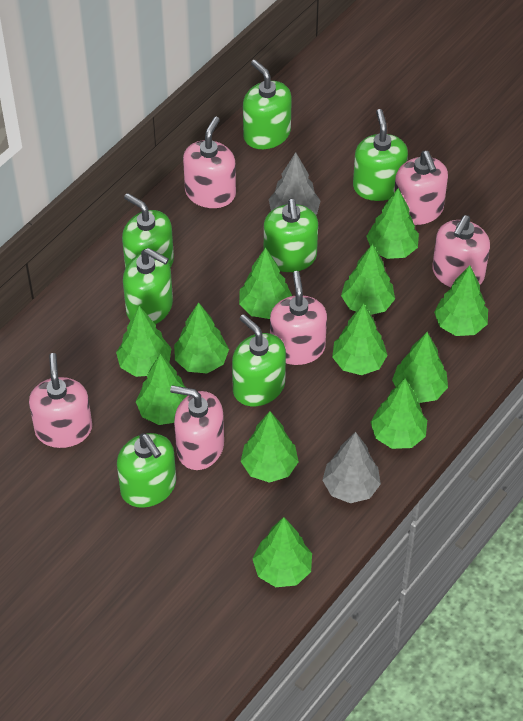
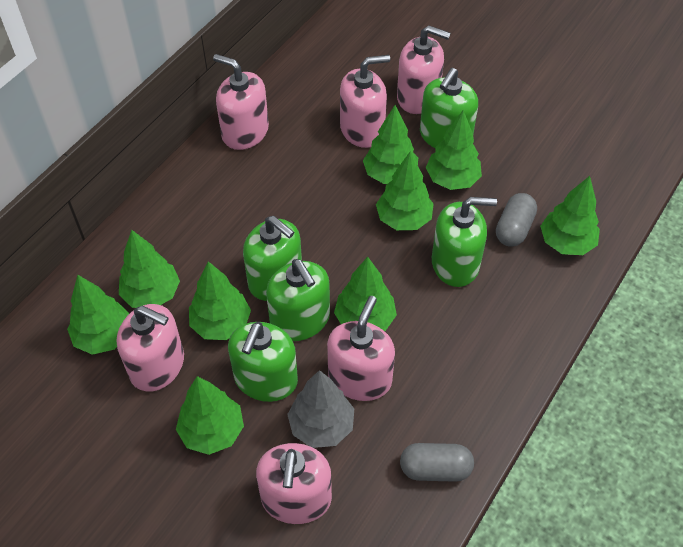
green soap dispenser: 7 -> 5
green tree: 12 -> 9
grey capsule: 0 -> 2
grey tree: 2 -> 1

